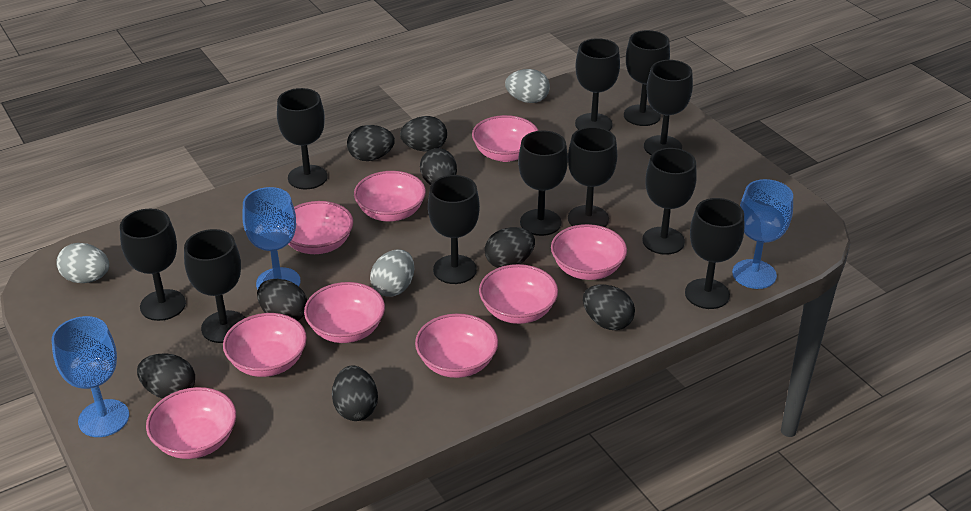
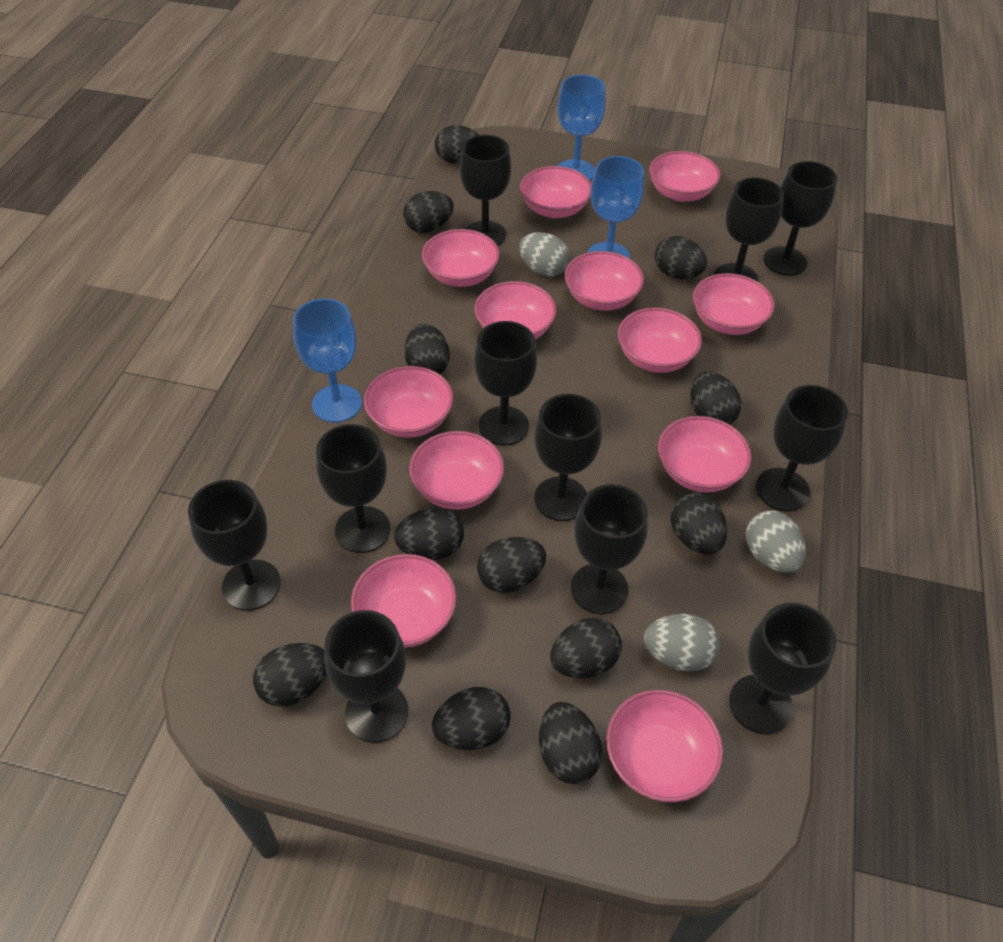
black egg: 8 -> 12
pink bowl: 9 -> 12

